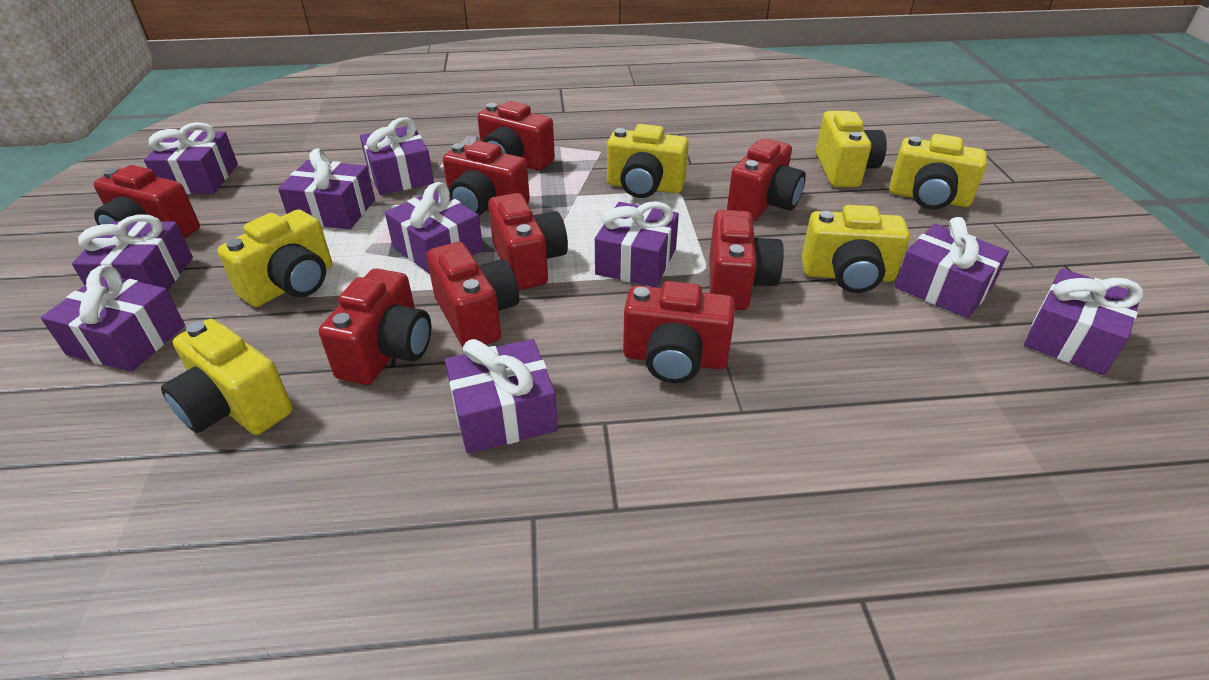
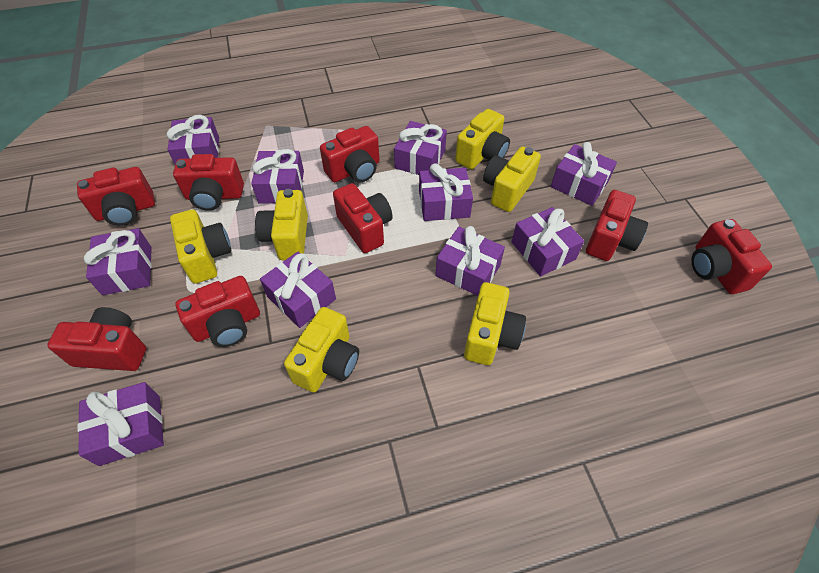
red camera: 9 -> 8

